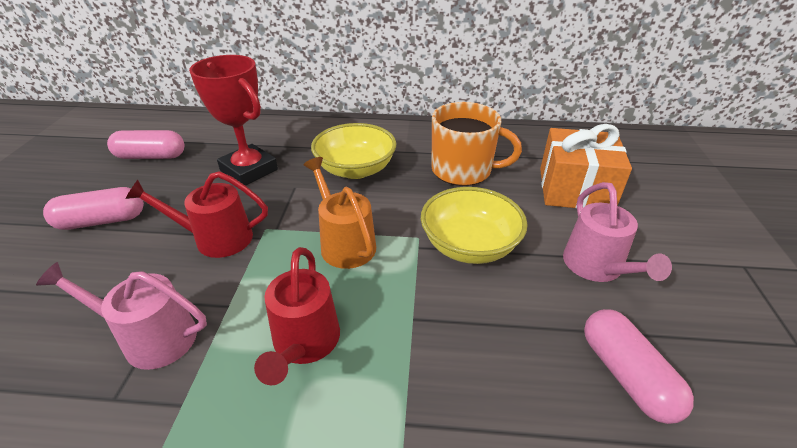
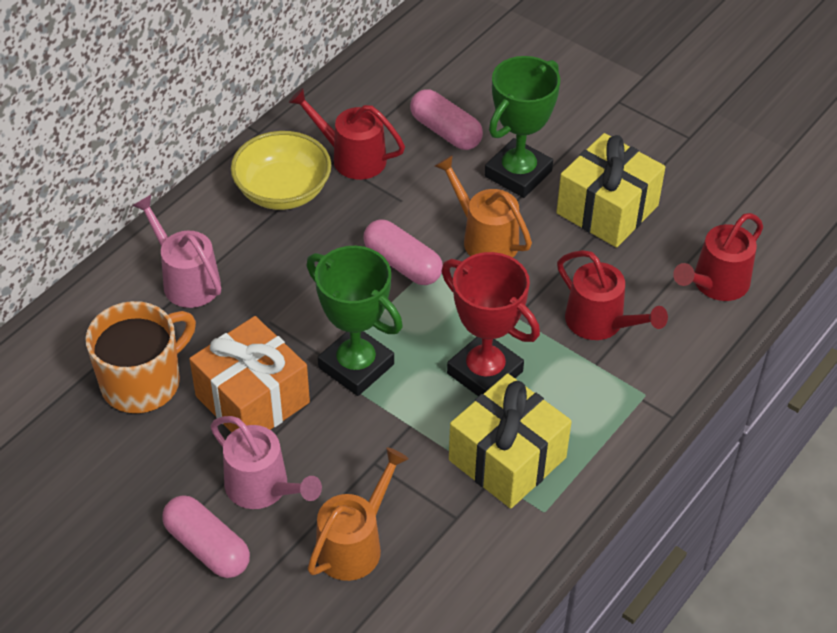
green trophy: 0 -> 2
orange watering can: 1 -> 2
red watering can: 2 -> 3
yellow bowl: 2 -> 1
yellow gift: 0 -> 2

